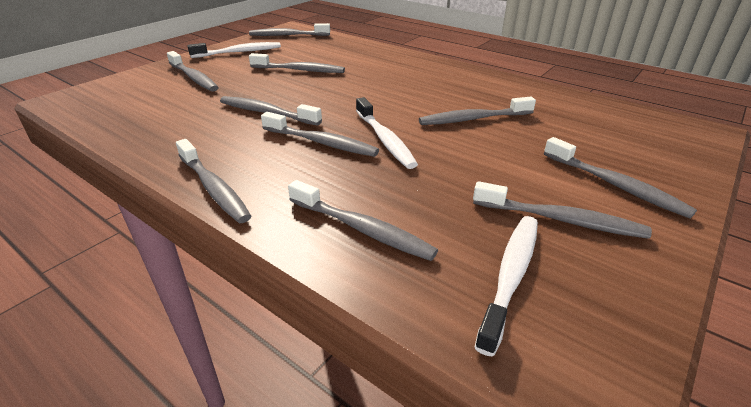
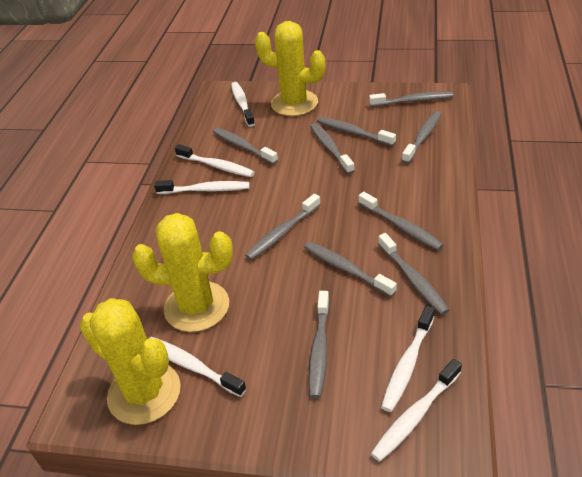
white toothbrush: 3 -> 6
yellow cactus: 0 -> 3

